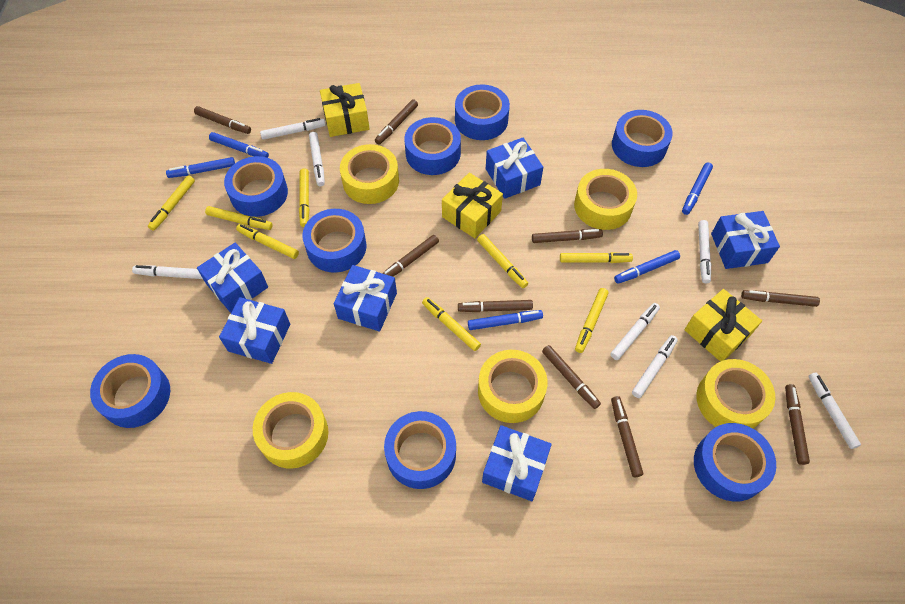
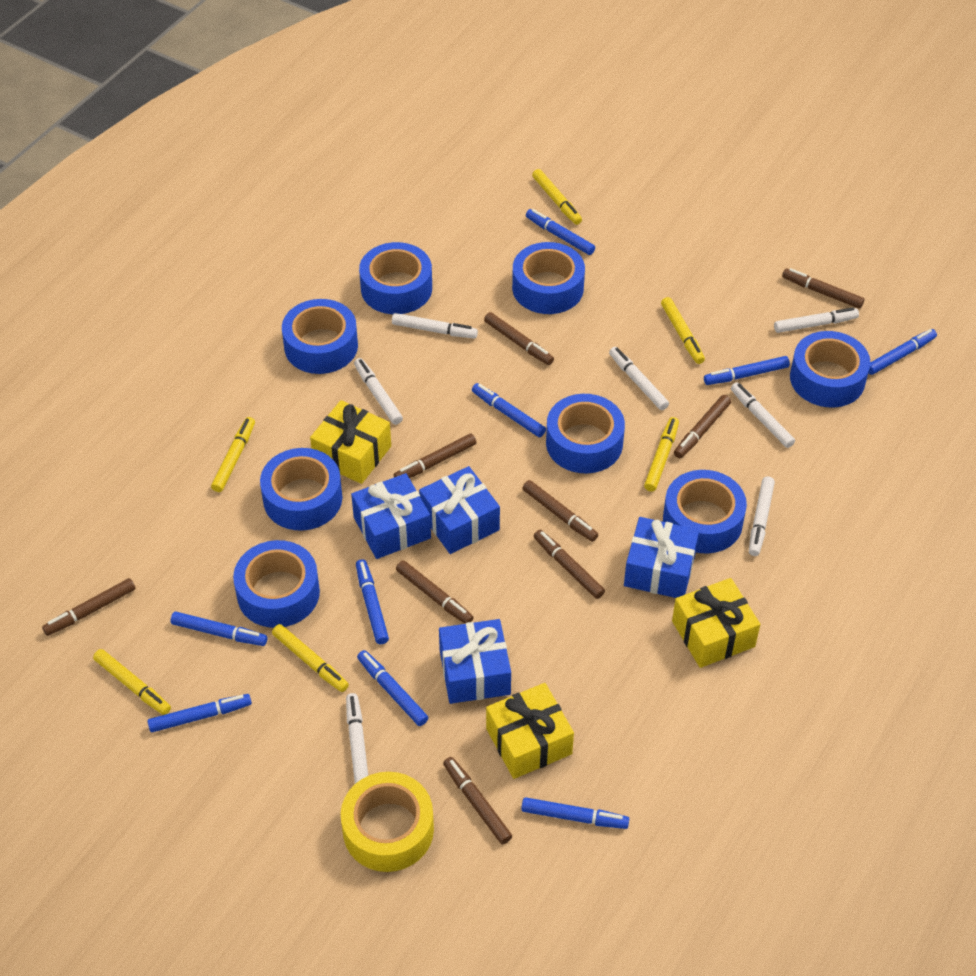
blue gift: 6 -> 4
blue marker: 5 -> 9
yellow marker: 8 -> 6
yellow tape: 5 -> 1

